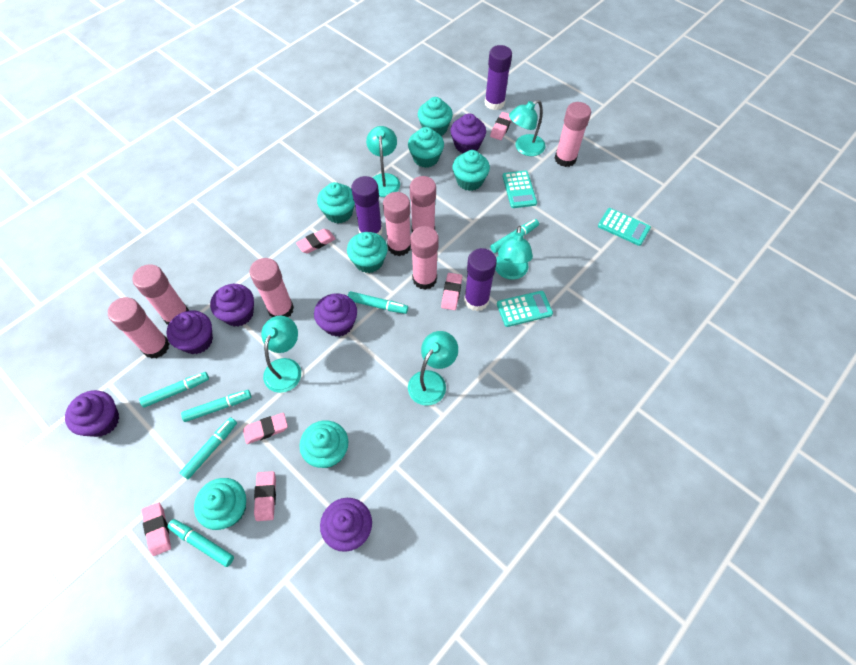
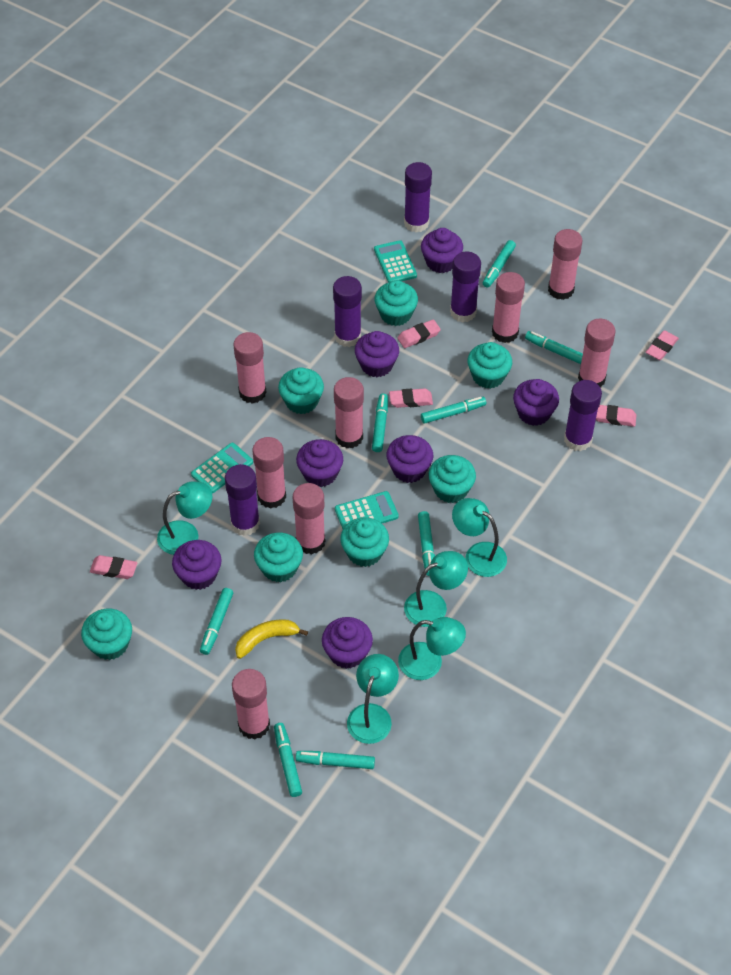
pink eraser: 6 -> 5
pink glue stick: 7 -> 8
purple cupcake: 6 -> 7
purple glue stick: 3 -> 5
turquoise marker: 6 -> 8
yellow banana: 0 -> 1

